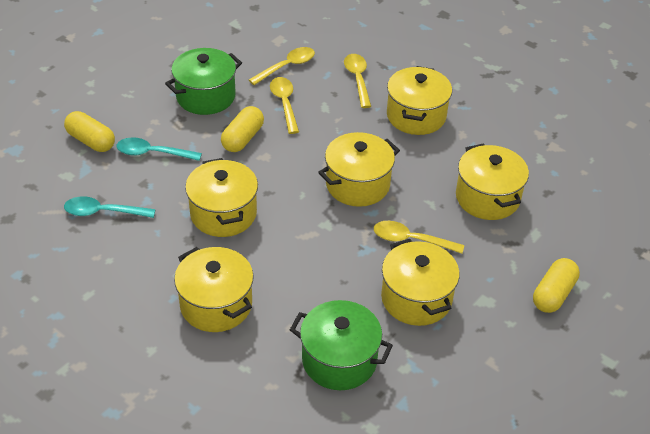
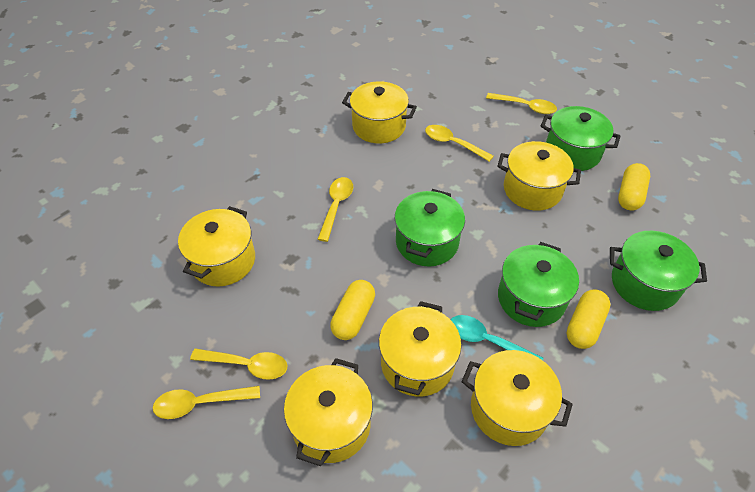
green pot: 2 -> 4
turquoise spoon: 2 -> 1
yellow spoon: 4 -> 5

